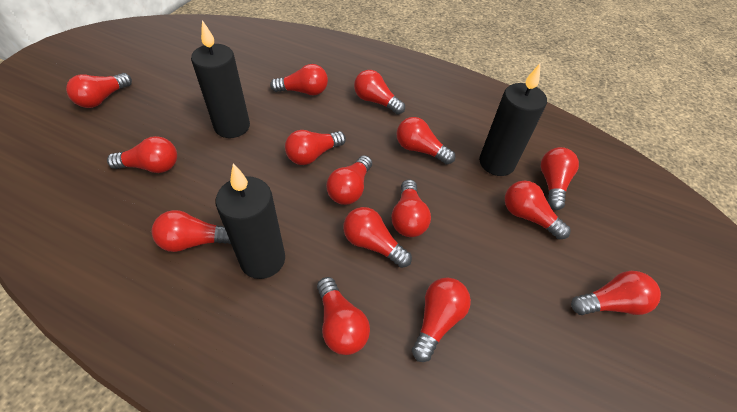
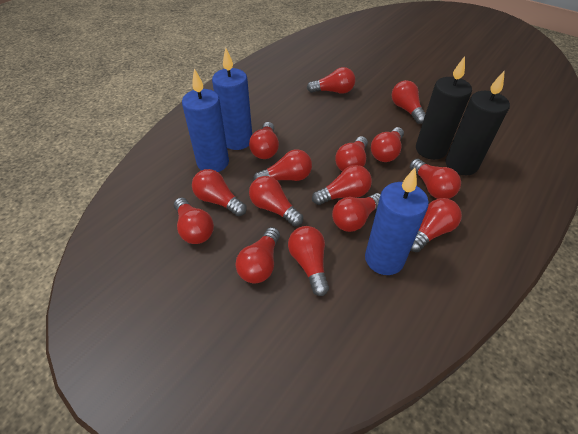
black candle: 3 -> 2
blue candle: 0 -> 3

